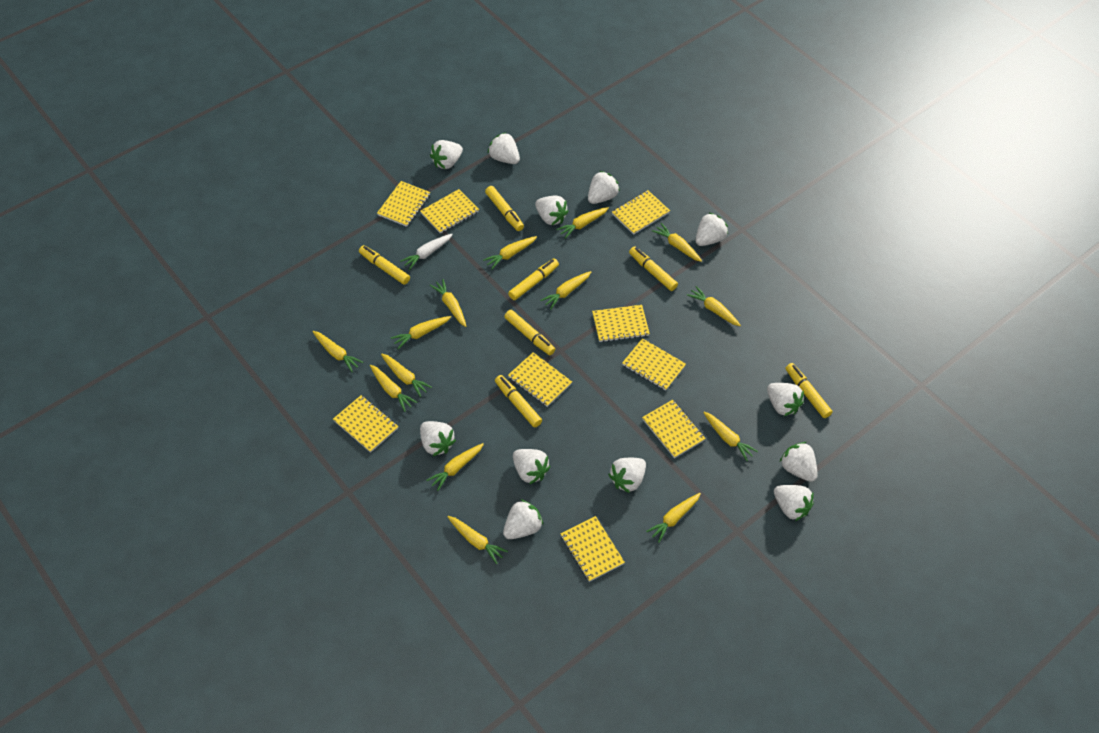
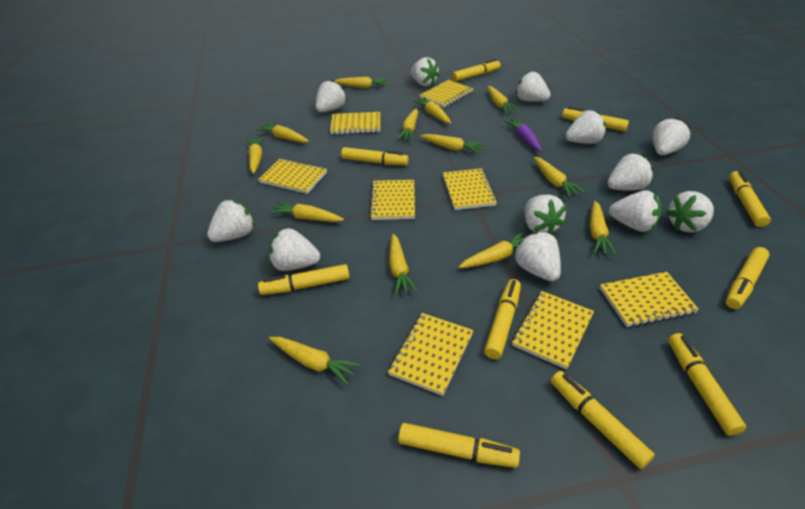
purple carrot: 0 -> 1
white carrot: 1 -> 0
yellow carrot: 14 -> 13
yellow marker: 7 -> 10
yellow notebook: 9 -> 8

